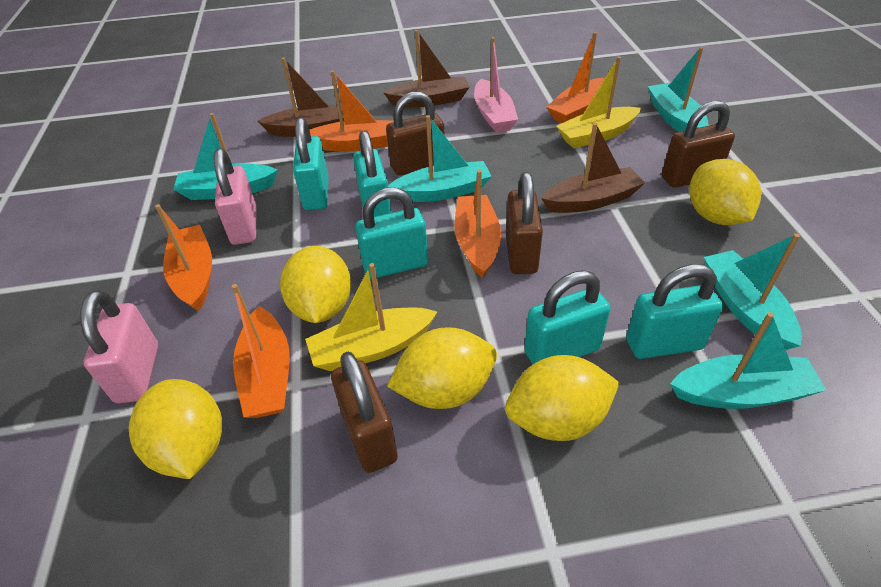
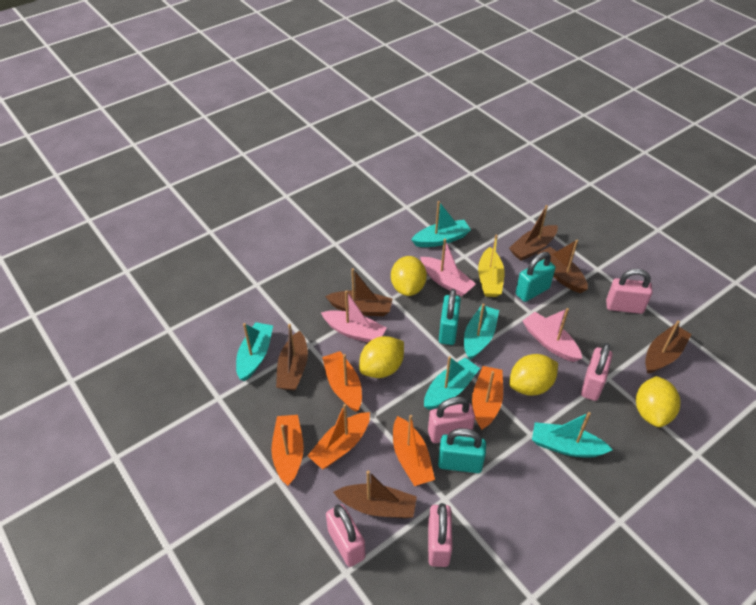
brown boat: 3 -> 6
brown padlock: 4 -> 0
pink boat: 1 -> 3
pink padlock: 2 -> 5
turquoise padlock: 5 -> 3
yellow boat: 2 -> 1
yellow lemon: 5 -> 4

